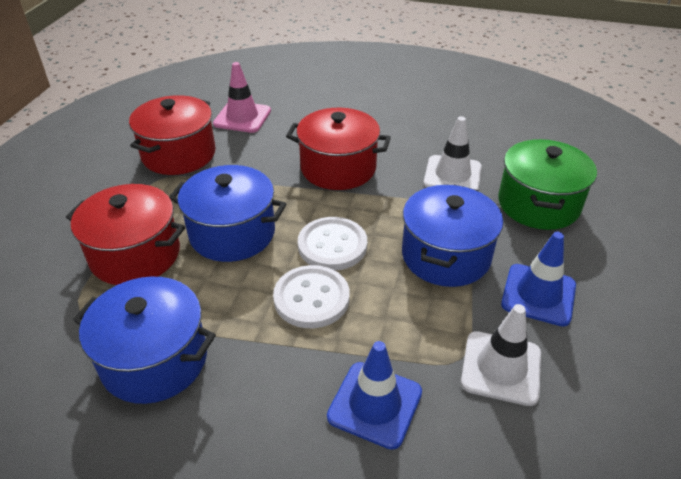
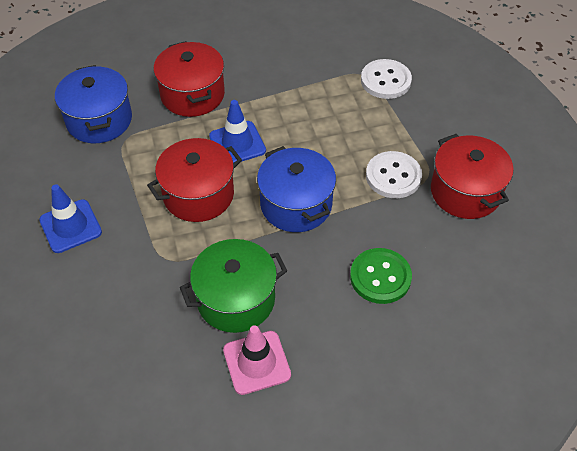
blue pot: 3 -> 2
green button: 0 -> 1
white traffic cone: 2 -> 0

